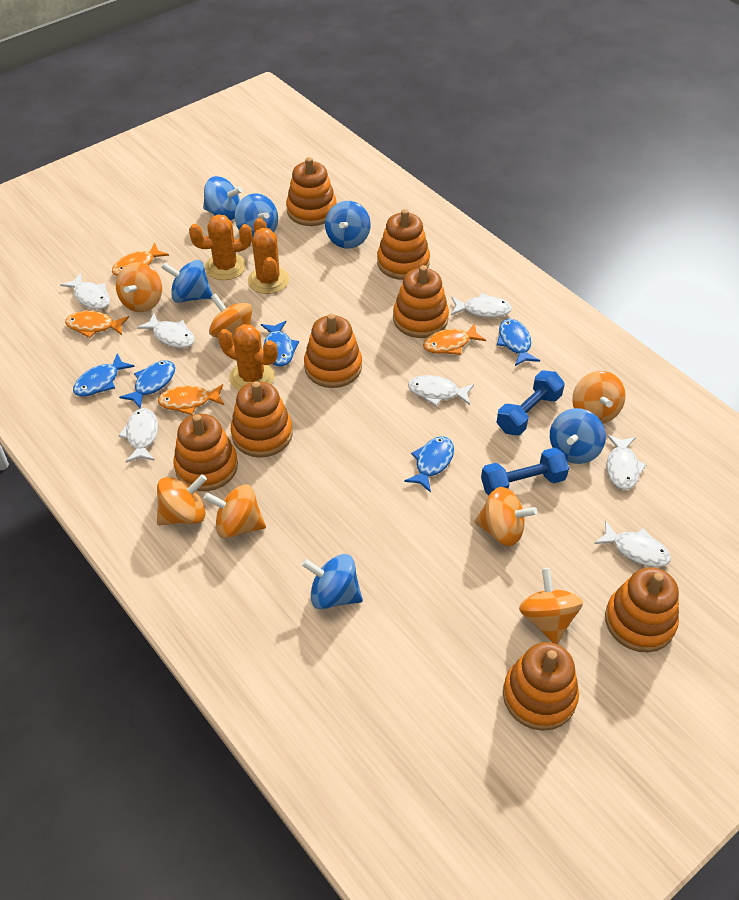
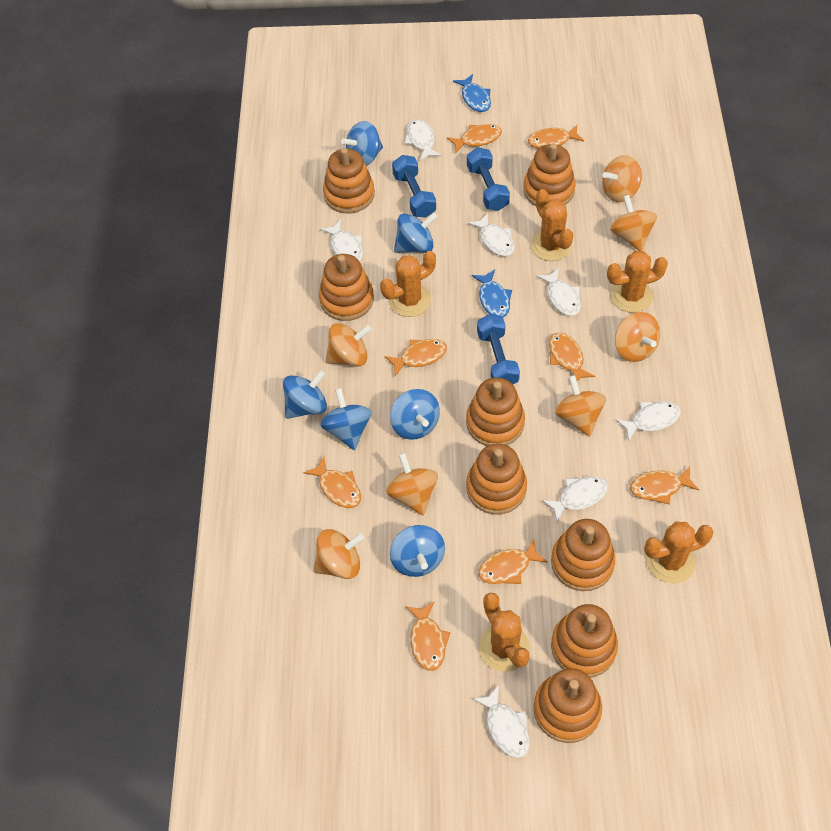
blue dumbbell: 2 -> 3
blue fish: 5 -> 2
orange cactus: 3 -> 5
orange fish: 4 -> 8

